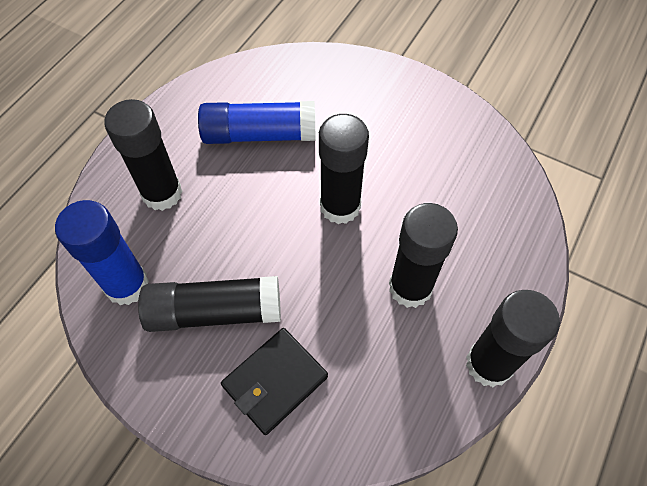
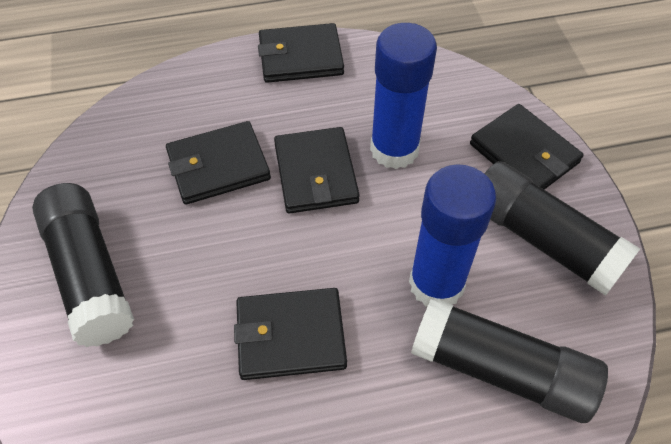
black glue stick: 5 -> 3
black wallet: 1 -> 5

